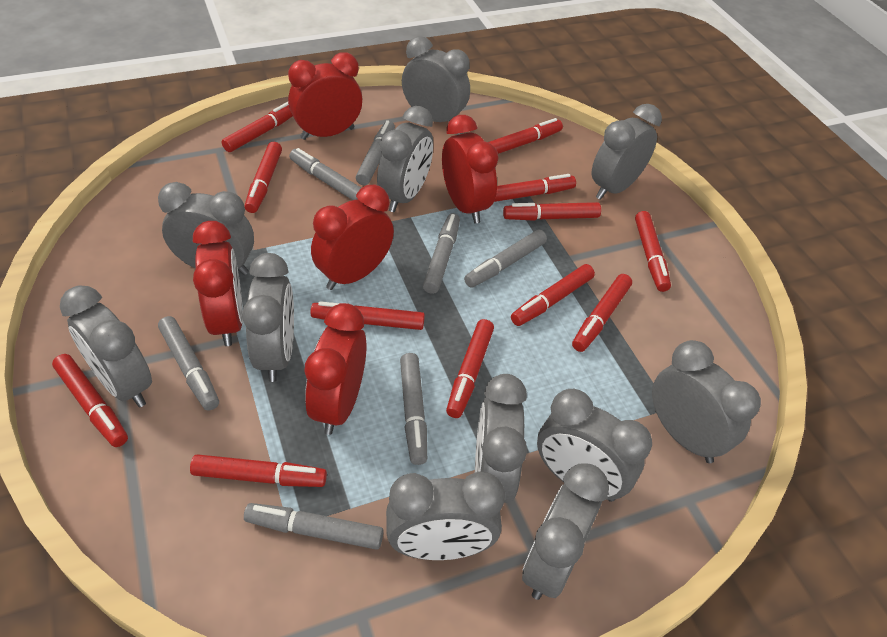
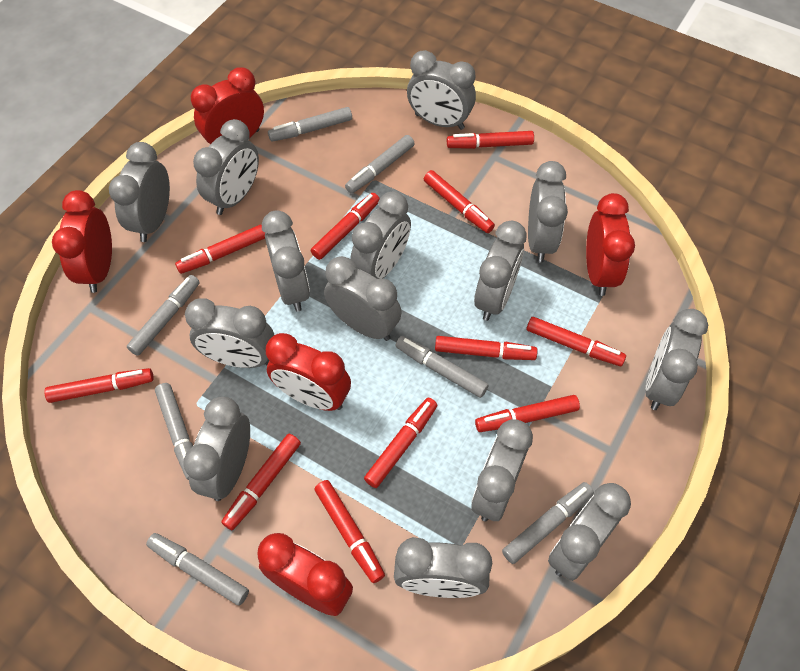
grey clock: 11 -> 14
red marker: 12 -> 11

